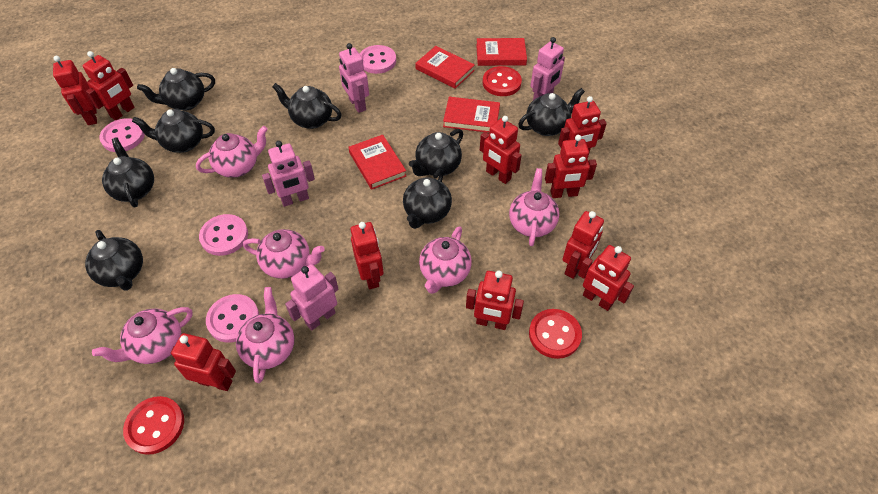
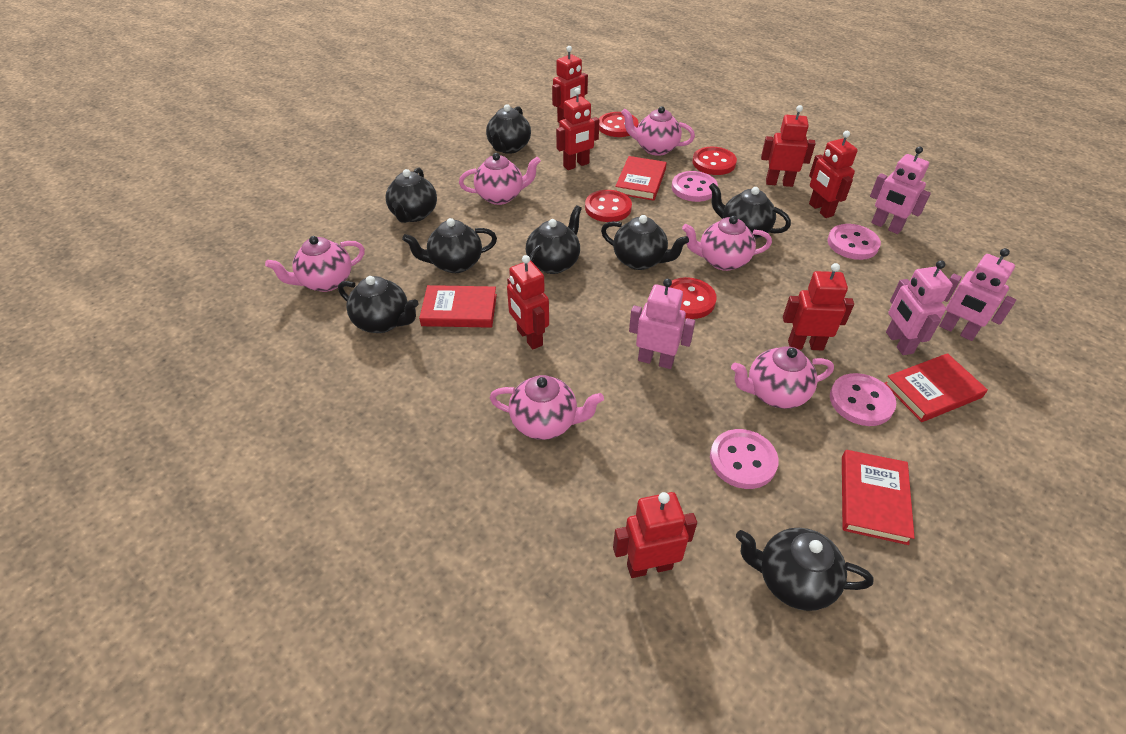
red button: 3 -> 4
red robot: 10 -> 7

